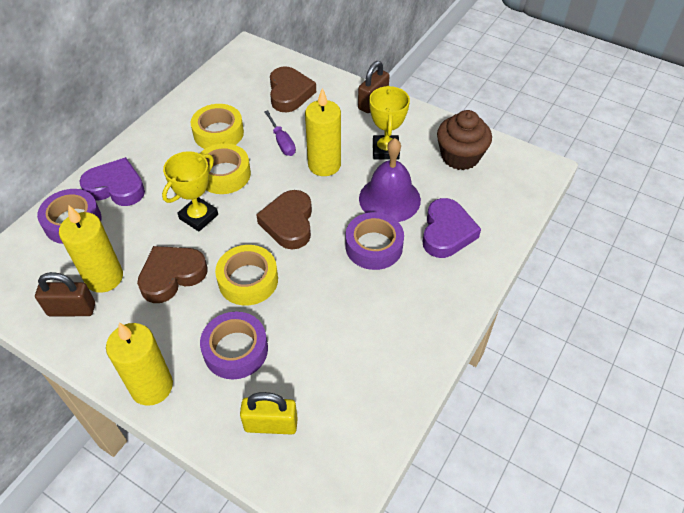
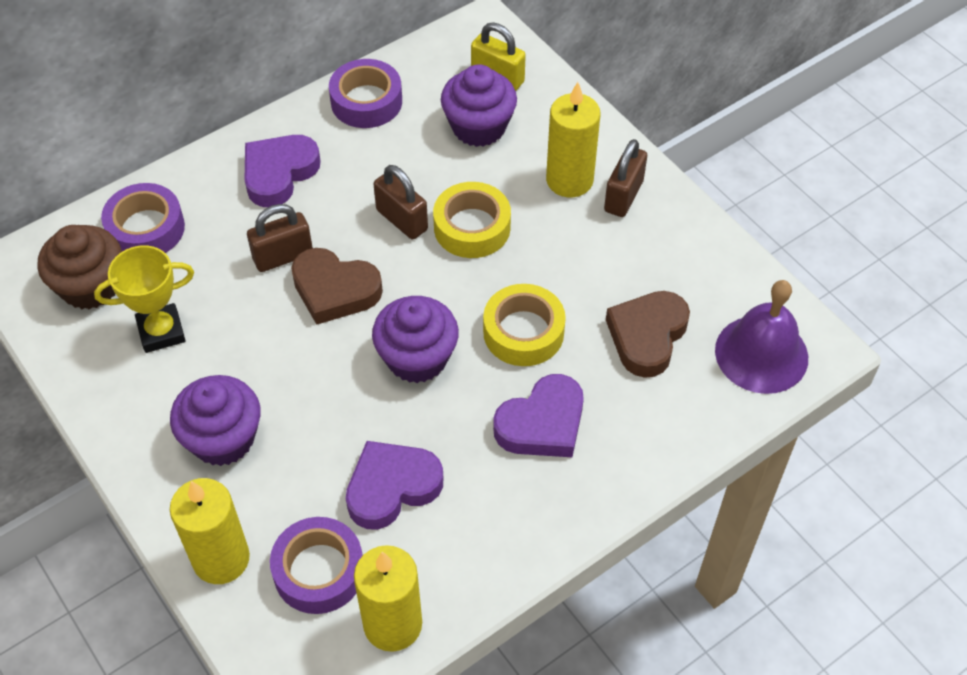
brown heart: 3 -> 2
brown padlock: 2 -> 3
purple cupcake: 0 -> 3
purple heart: 2 -> 3
purple screwdriver: 1 -> 0
yellow tape: 3 -> 2
yellow trophy: 2 -> 1

